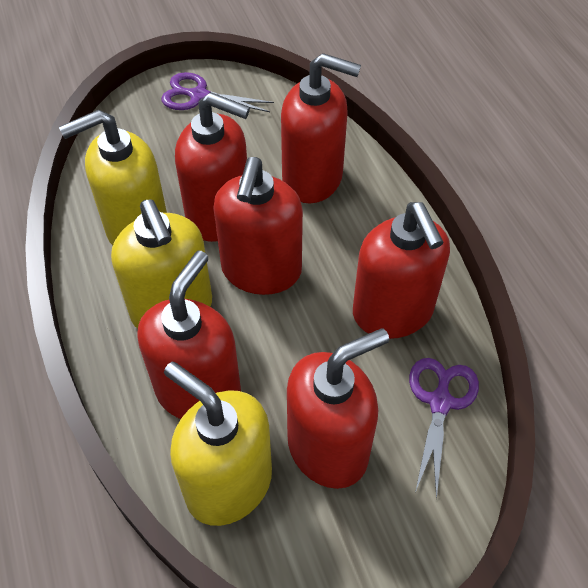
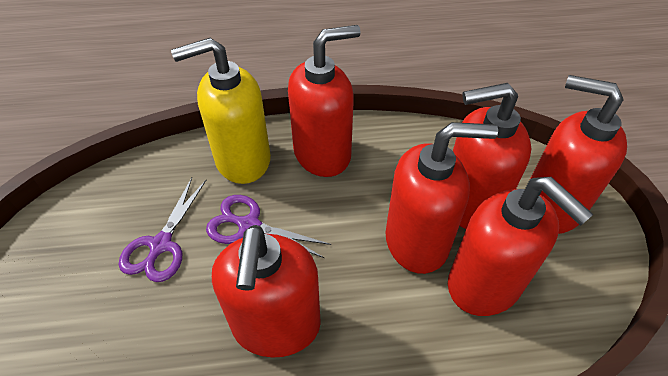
yellow soap dispenser: 3 -> 1

